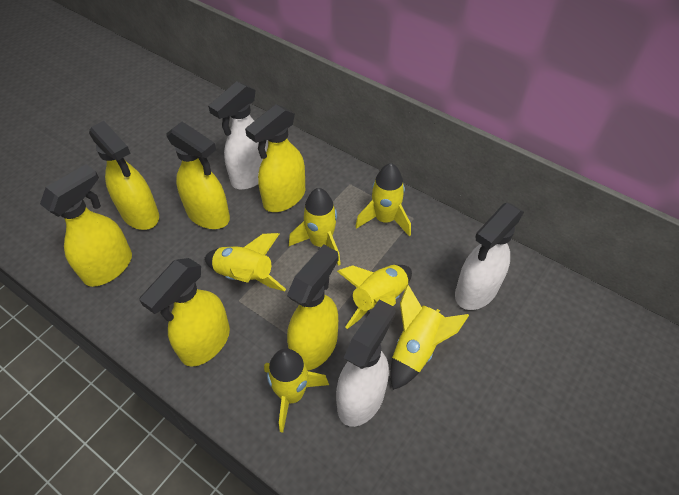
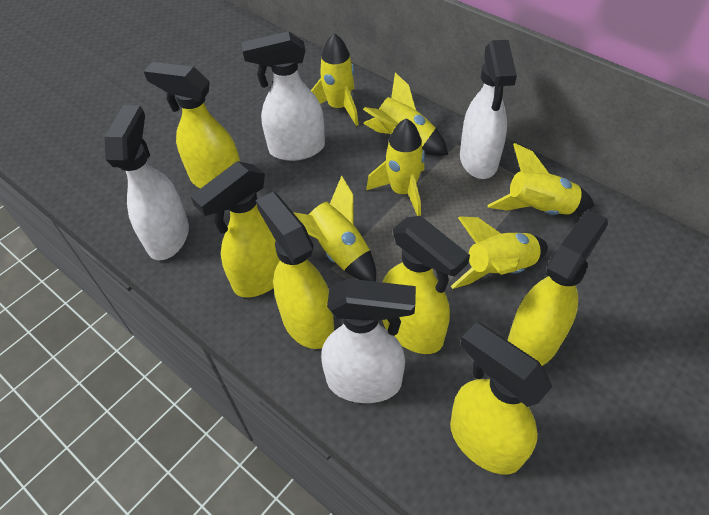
white spray bottle: 3 -> 4

